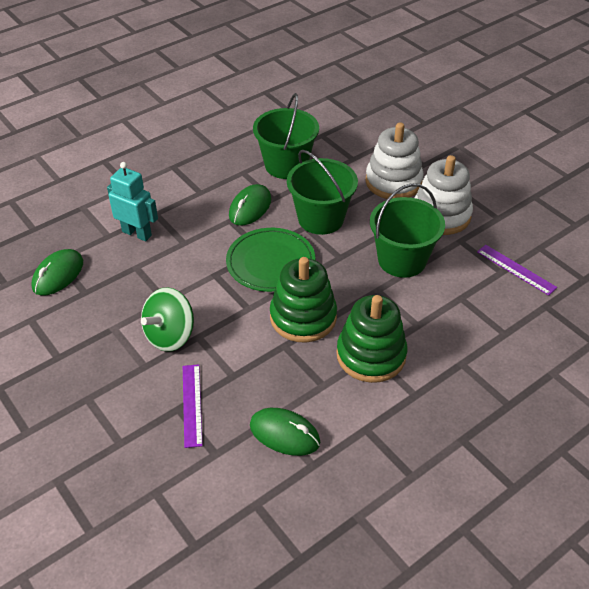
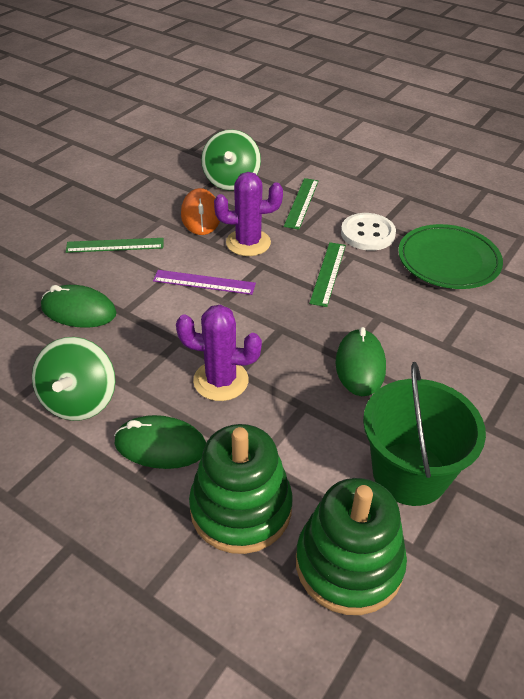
green bucket: 3 -> 1
green ruler: 0 -> 3
green spinning top: 1 -> 2
orange mouse: 0 -> 1
purple cactus: 0 -> 2
purple ruler: 2 -> 1
turquoise robot: 1 -> 0
white button: 0 -> 1
white stacking toy: 2 -> 0

